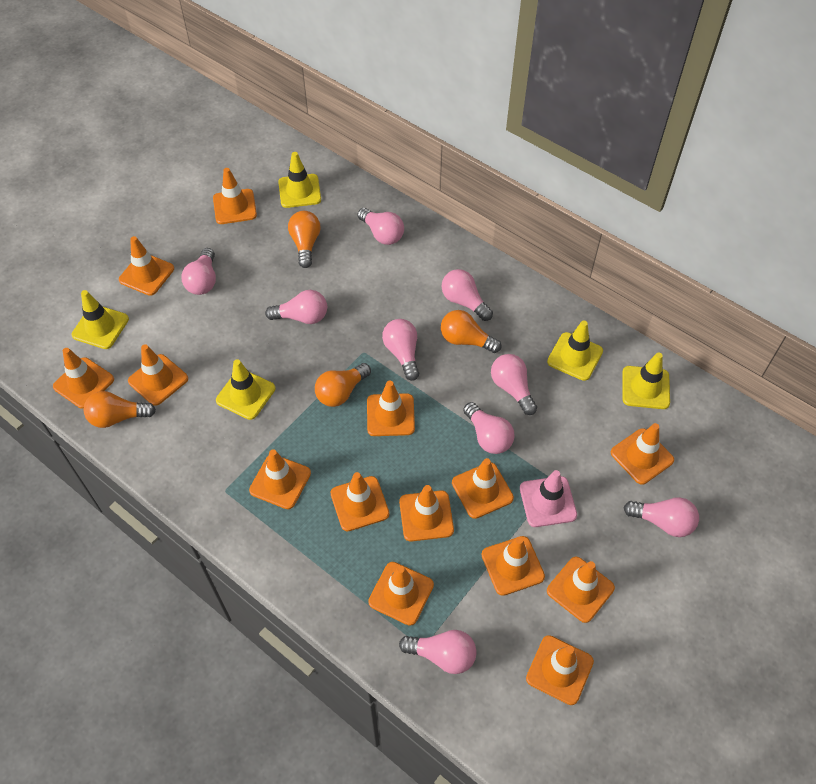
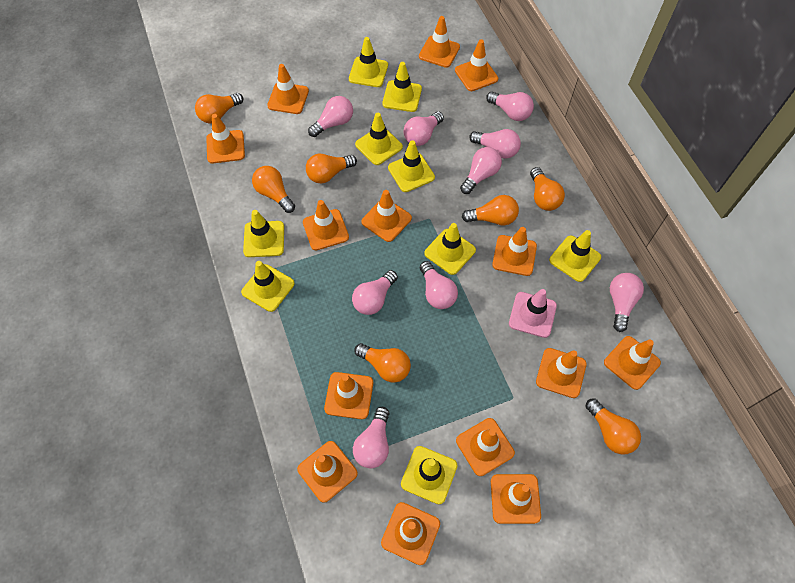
orange light bulb: 4 -> 7
yellow traffic cone: 5 -> 9

